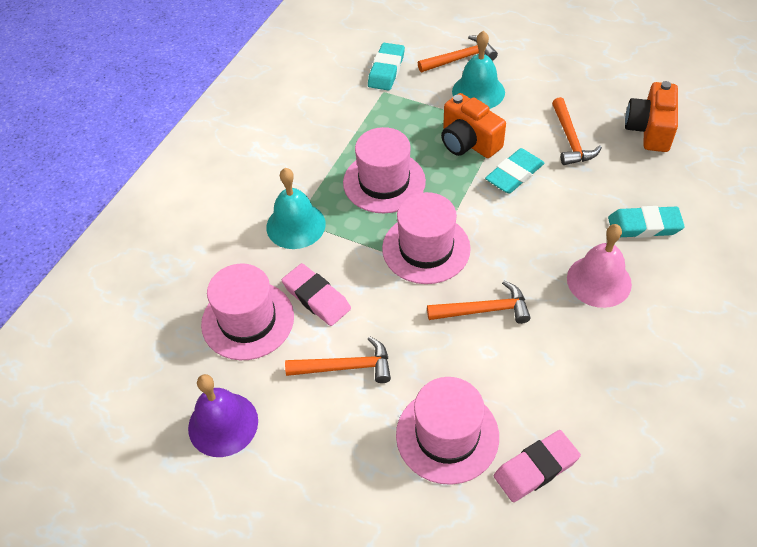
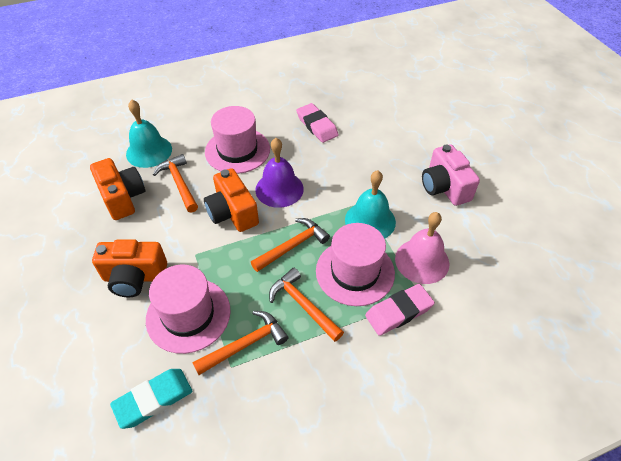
orange camera: 2 -> 3
pink camera: 0 -> 1
pink hat: 4 -> 3
turquoise eraser: 3 -> 1

